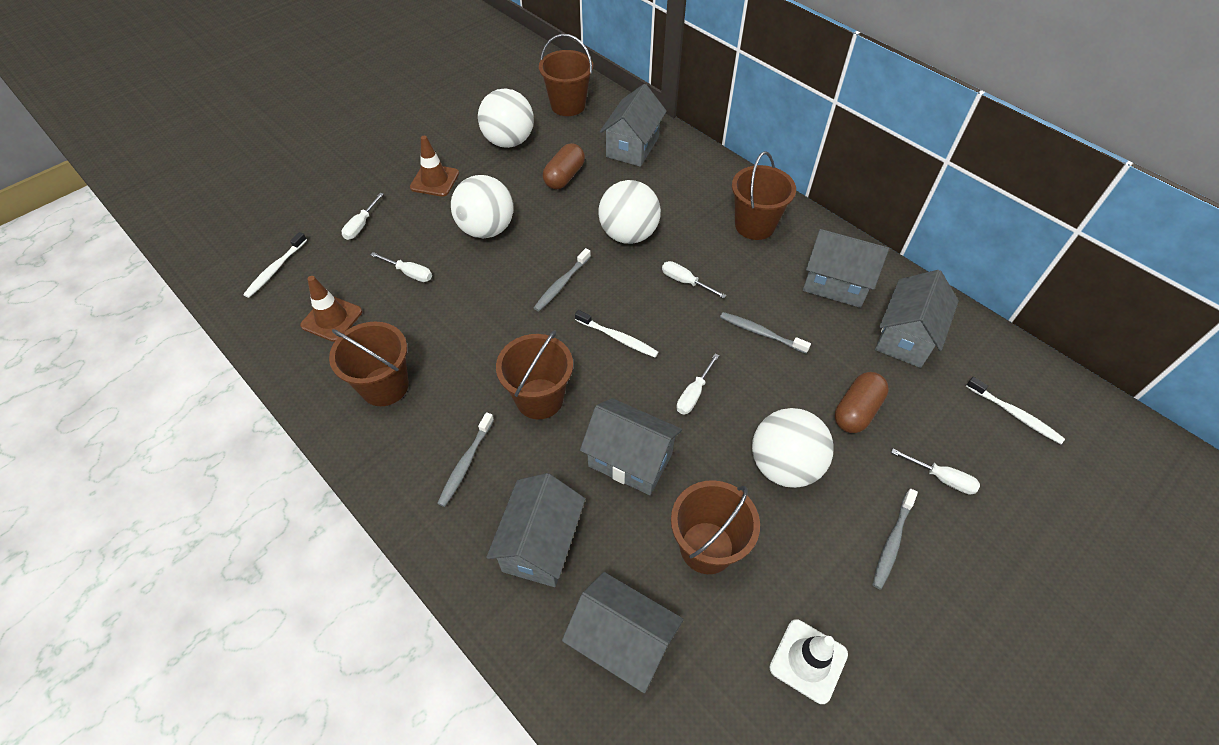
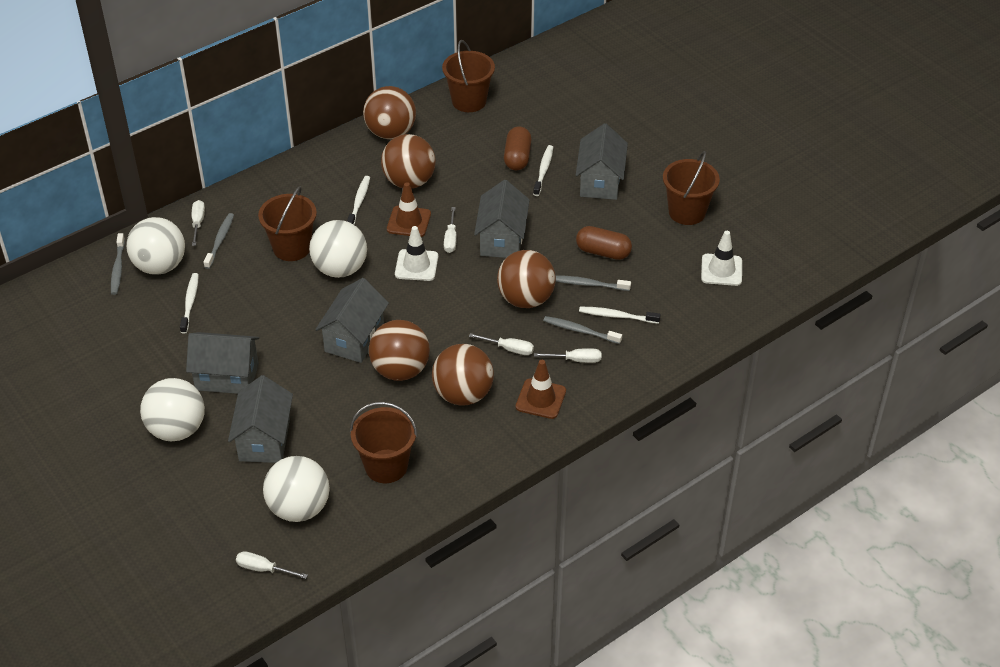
brown ball: 0 -> 5
brown bucket: 5 -> 4
grey house: 6 -> 5
white toothbrush: 3 -> 4
white traffic cone: 1 -> 2

